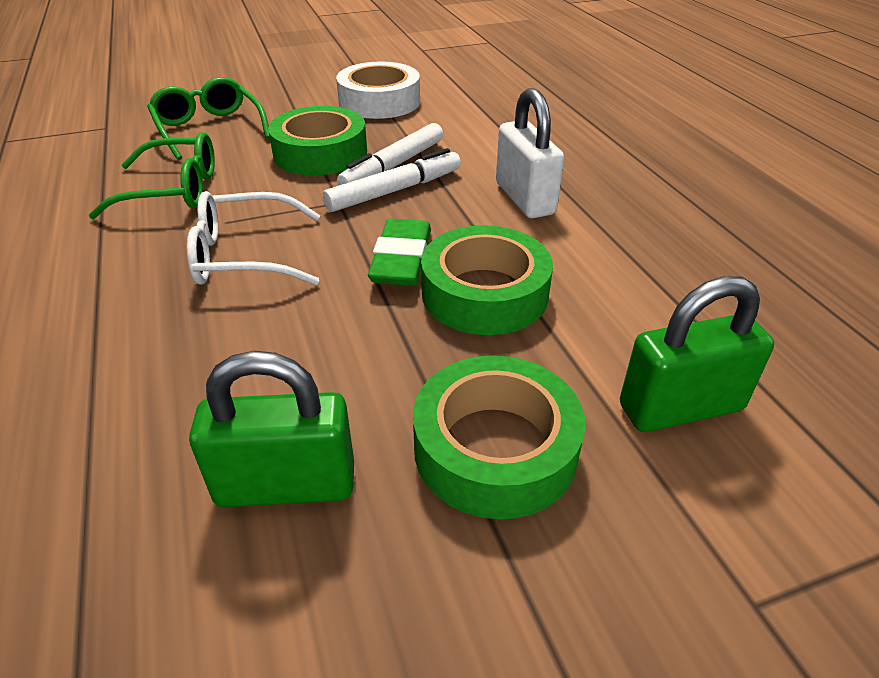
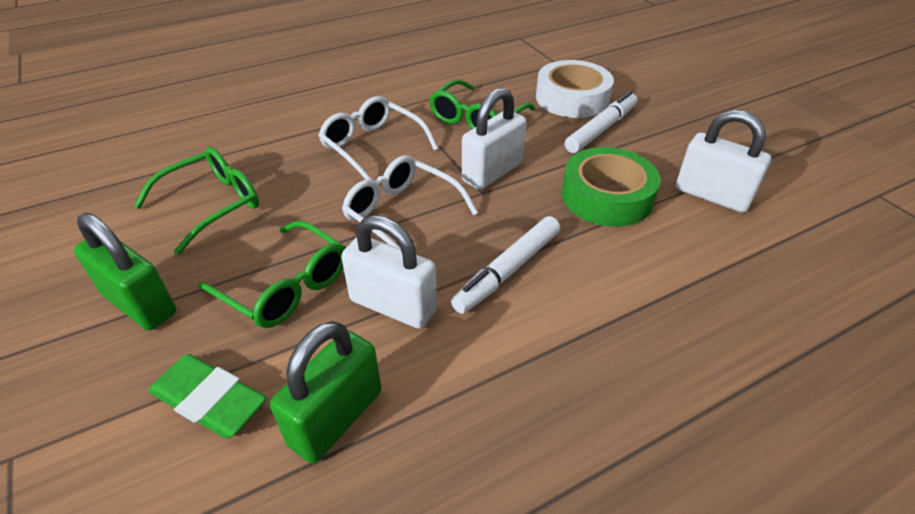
green glasses: 2 -> 3
green tape: 3 -> 1
white glasses: 1 -> 2
white padlock: 1 -> 3

